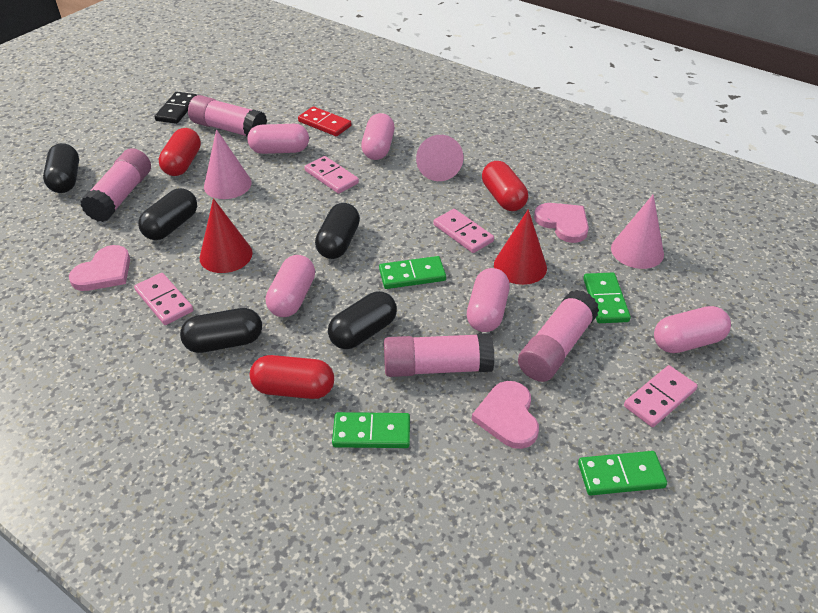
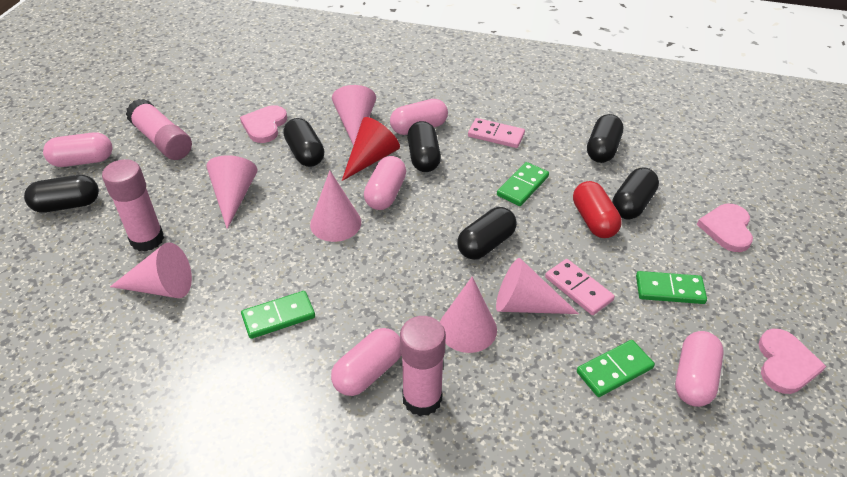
black capsule: 5 -> 6
black domino: 1 -> 0
pink cone: 3 -> 6
pink domino: 4 -> 2
pink glue stick: 4 -> 3
red capsule: 3 -> 1
red cone: 2 -> 1
red domino: 1 -> 0

